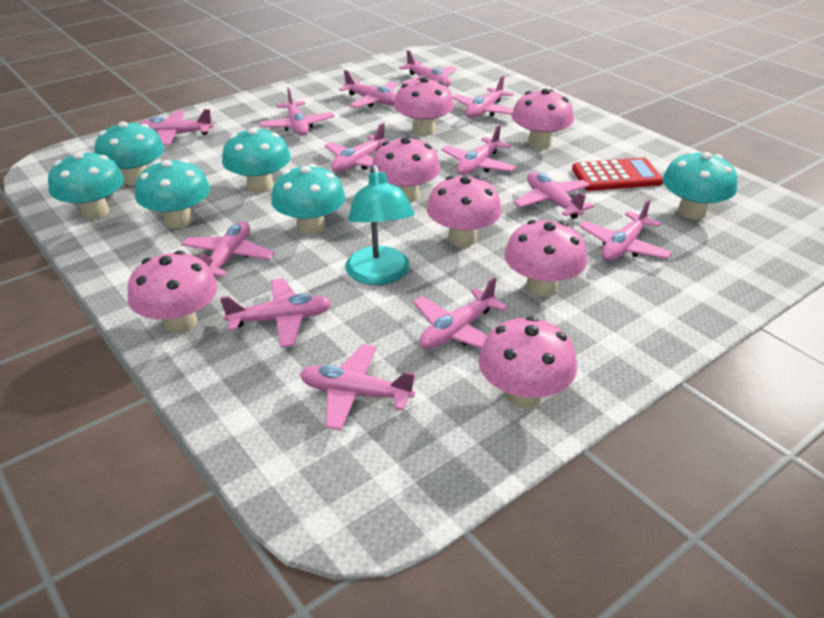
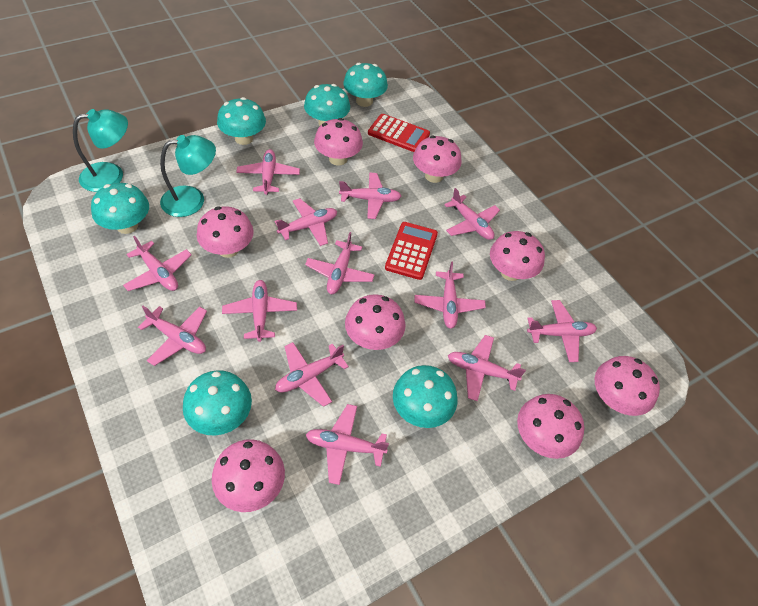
pink mushroom: 7 -> 8
red calculator: 1 -> 2
turquoise lamp: 1 -> 2

